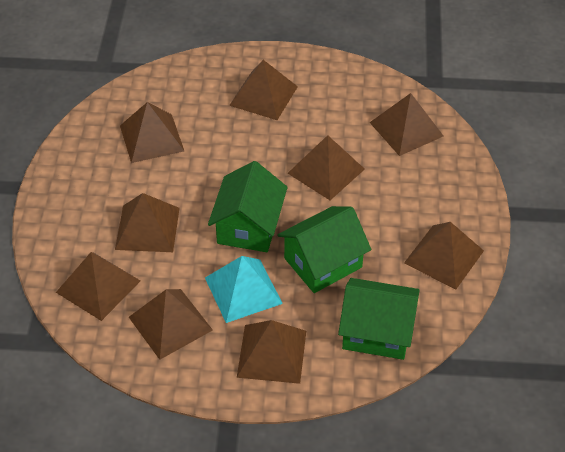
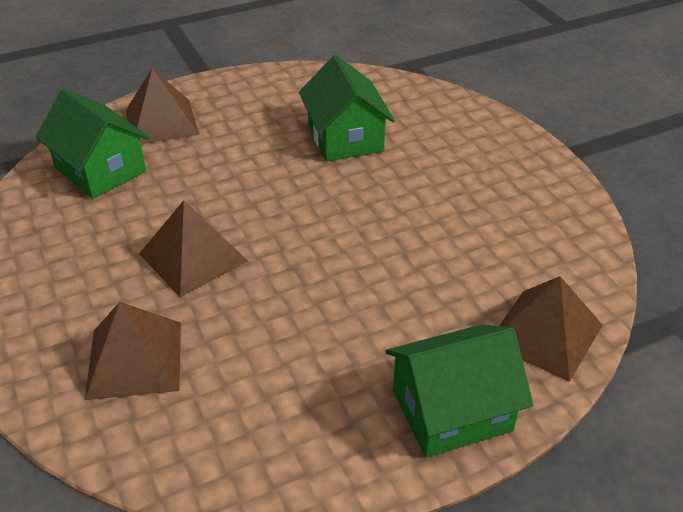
brown pyramid: 9 -> 4
turquoise pyramid: 1 -> 0

